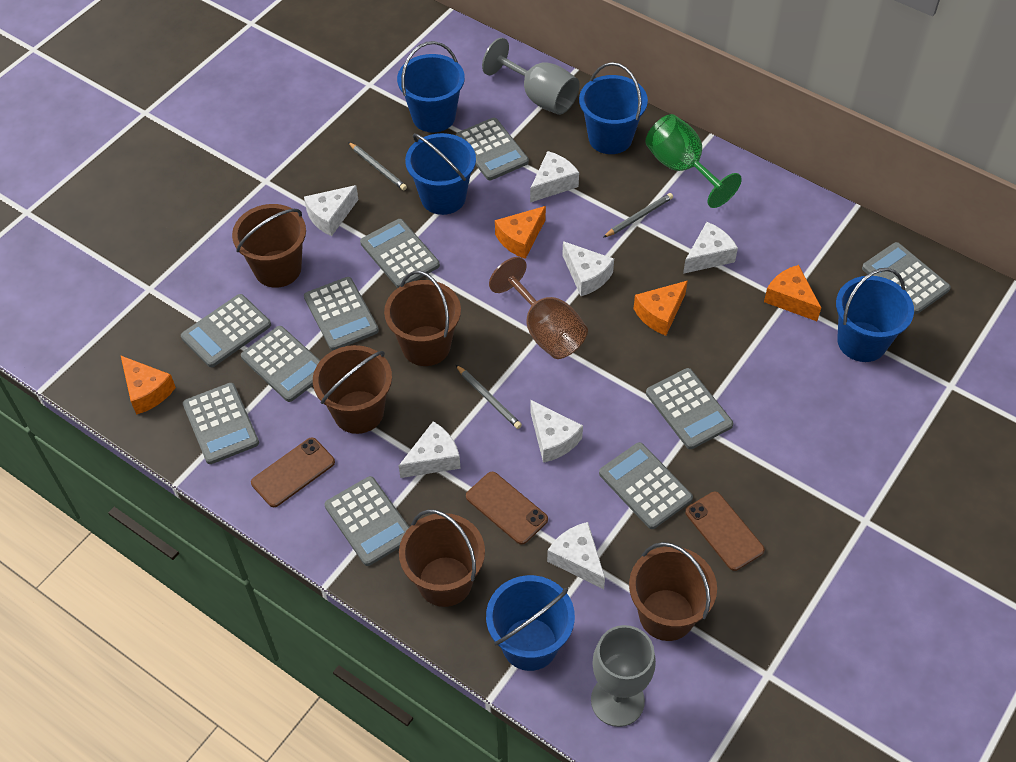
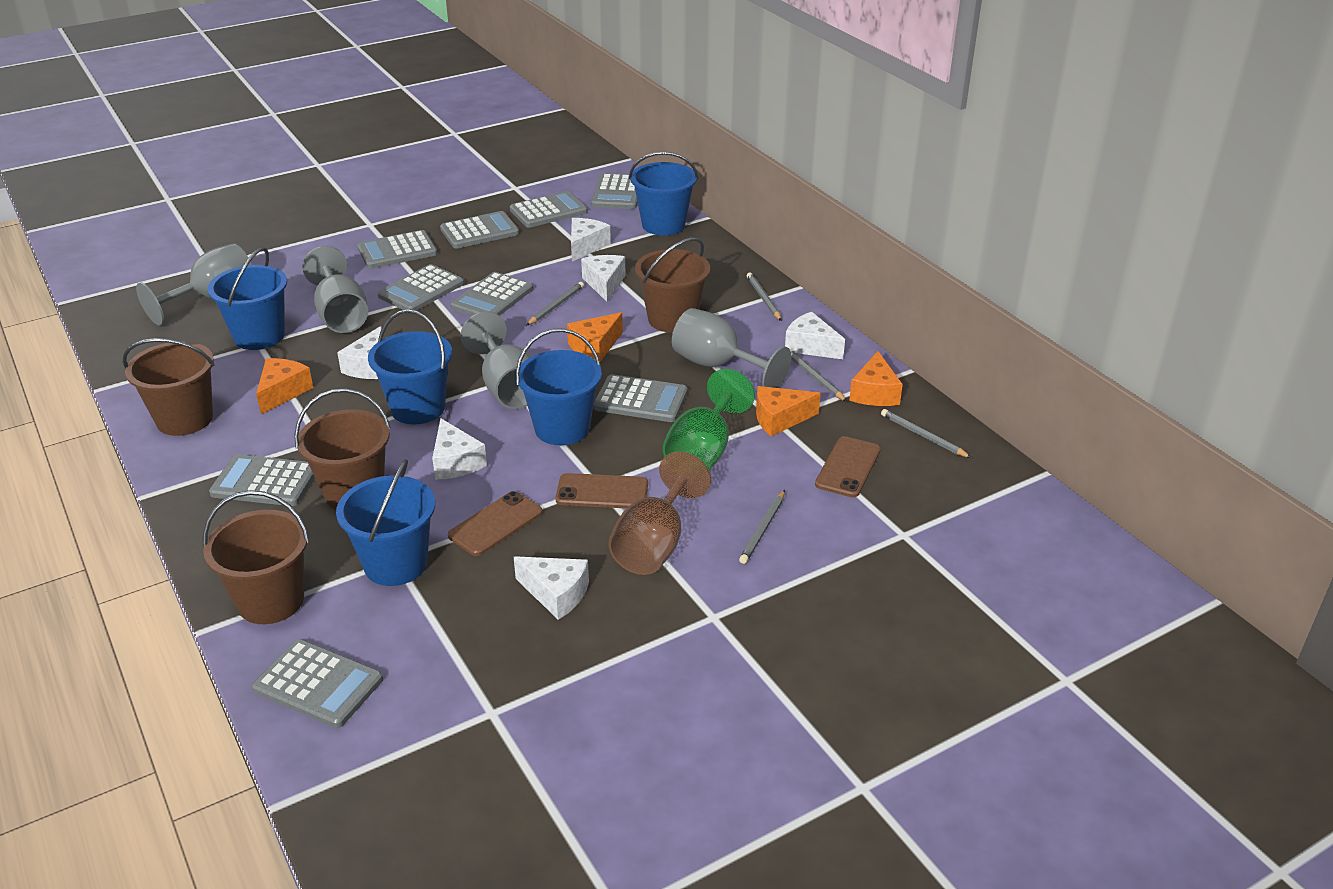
brown bucket: 5 -> 4
grey calculator: 10 -> 9
grey goblet: 2 -> 4
grey pencil: 3 -> 5
white cheese: 7 -> 6

